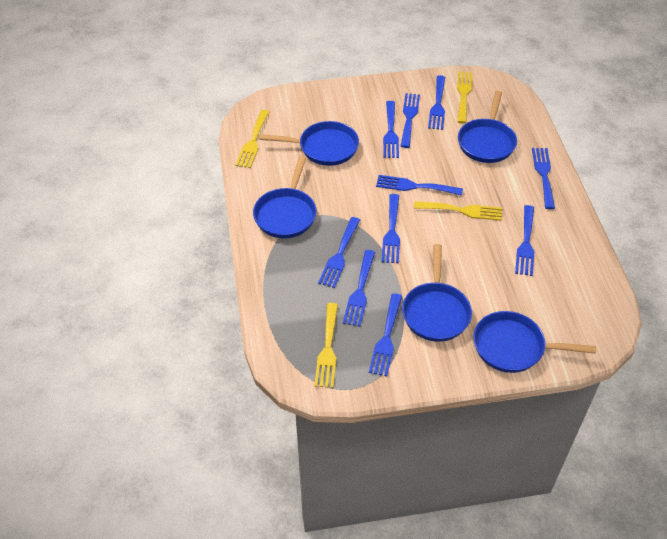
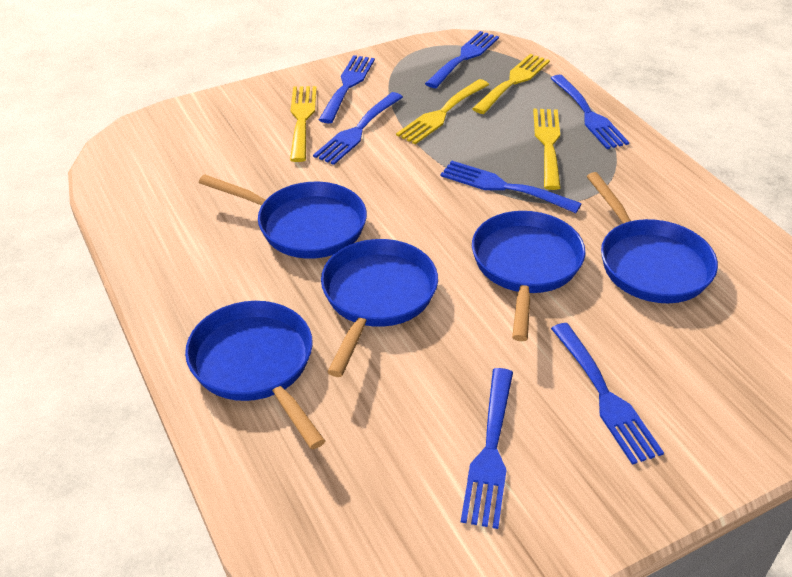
blue fork: 10 -> 7

